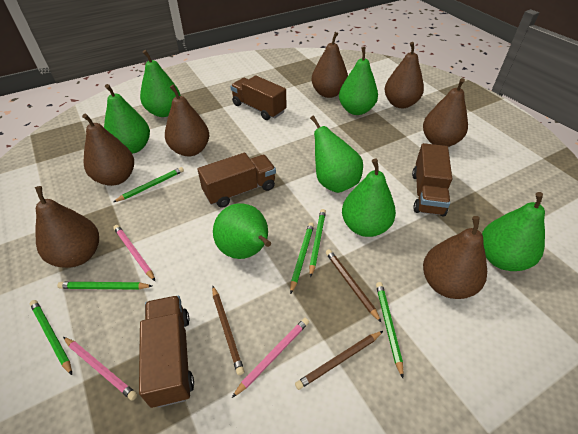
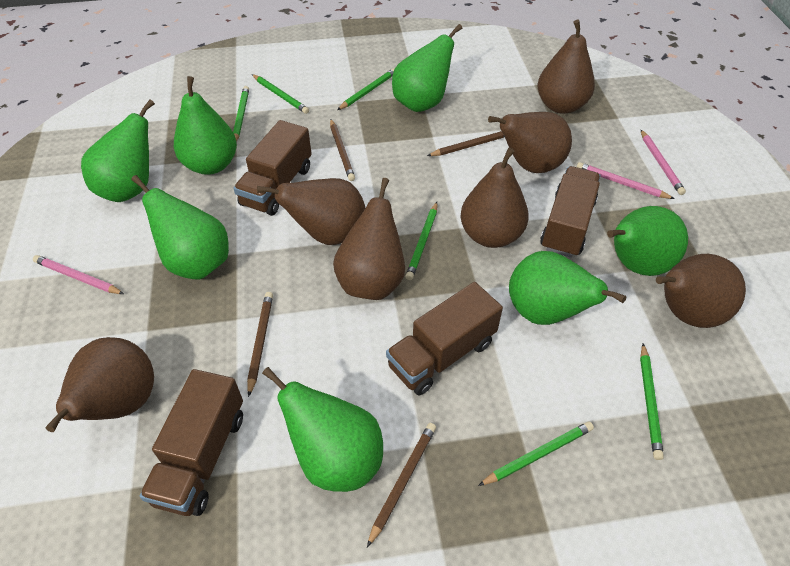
brown pencil: 3 -> 4

